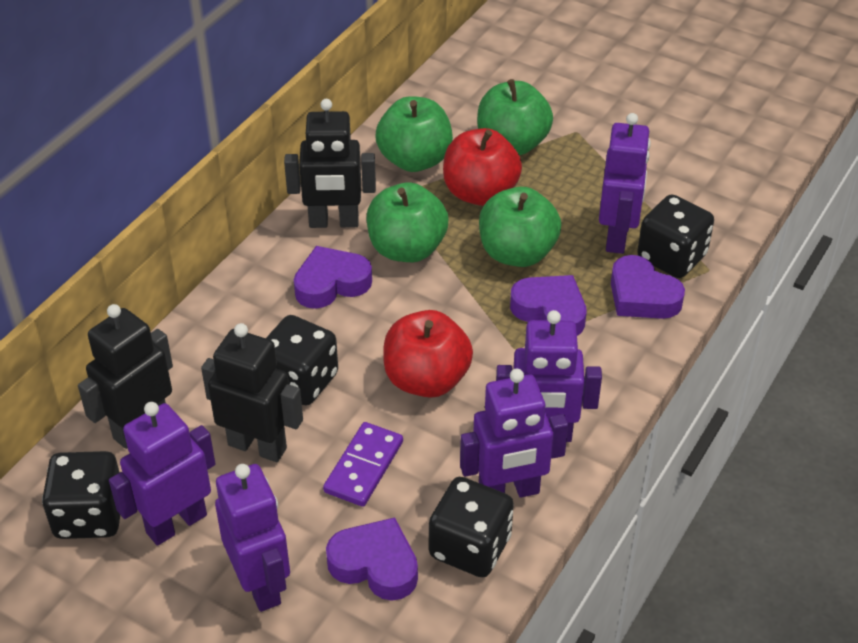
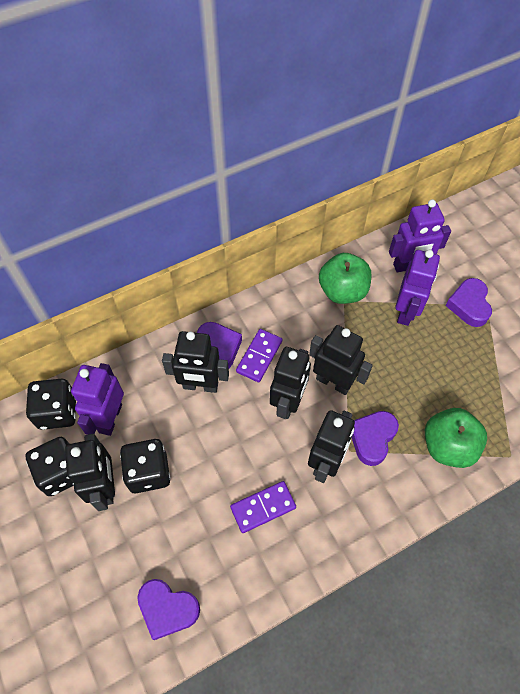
black dice: 4 -> 3
black robot: 3 -> 5
green apple: 4 -> 2
purple domino: 1 -> 2
purple robot: 5 -> 3
red apple: 2 -> 0

